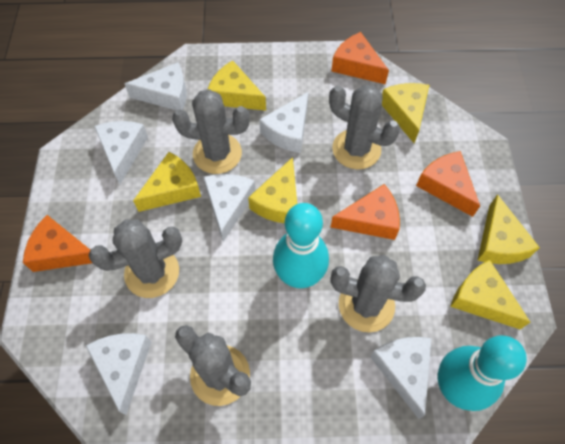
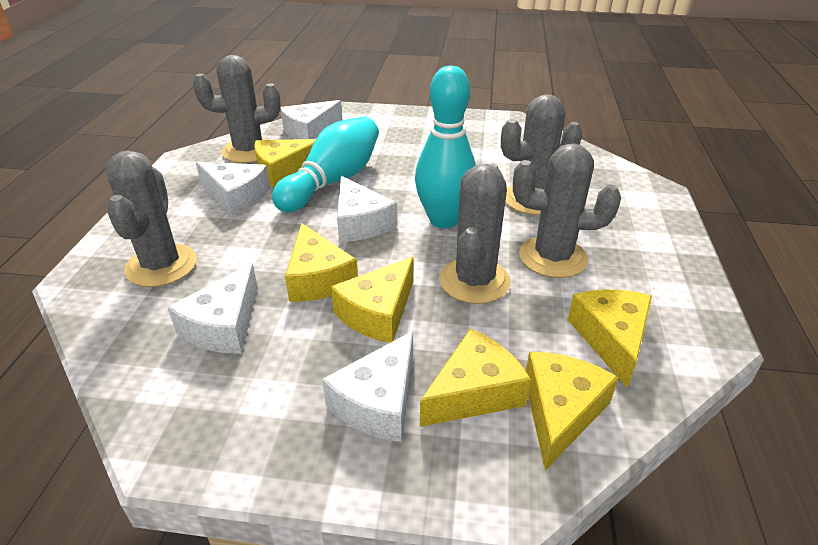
orange cheese: 4 -> 0
white cheese: 6 -> 5

